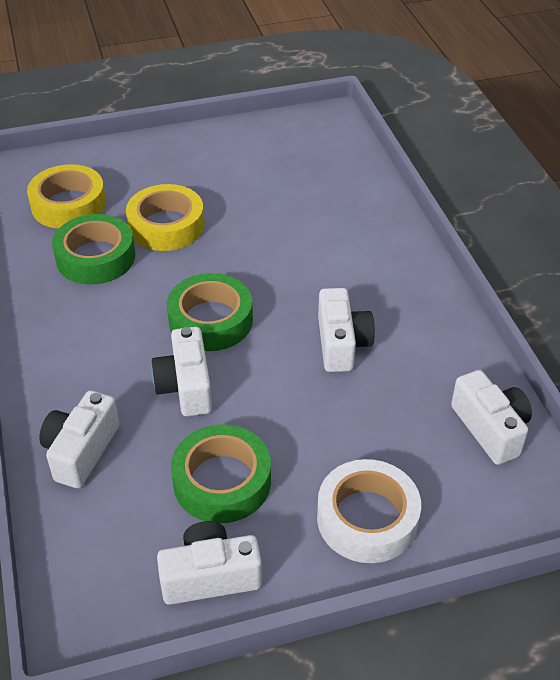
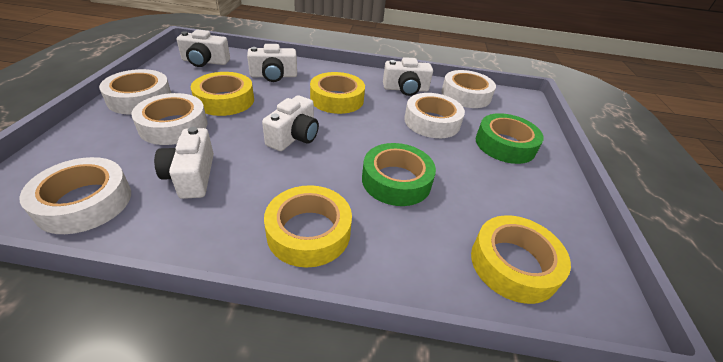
green tape: 3 -> 2
white tape: 1 -> 5
yellow tape: 2 -> 4

